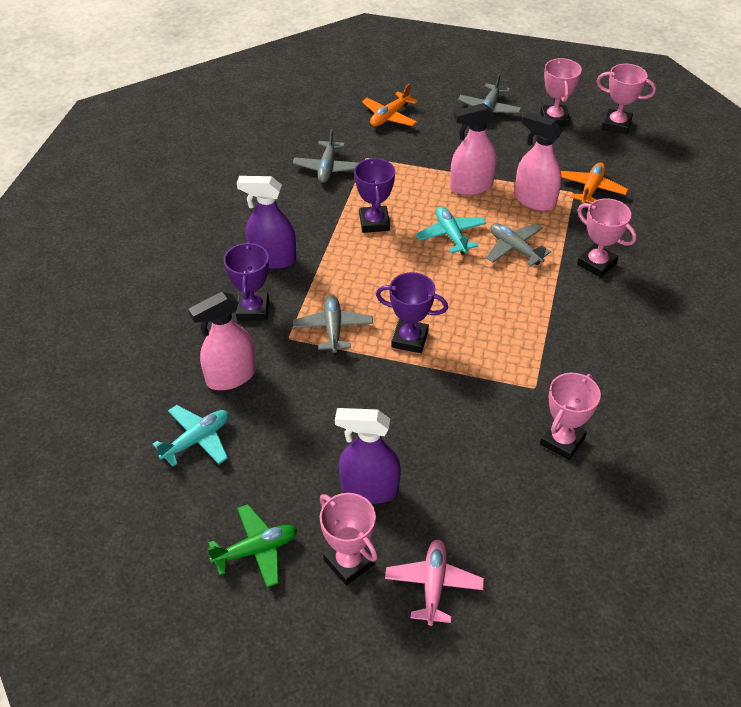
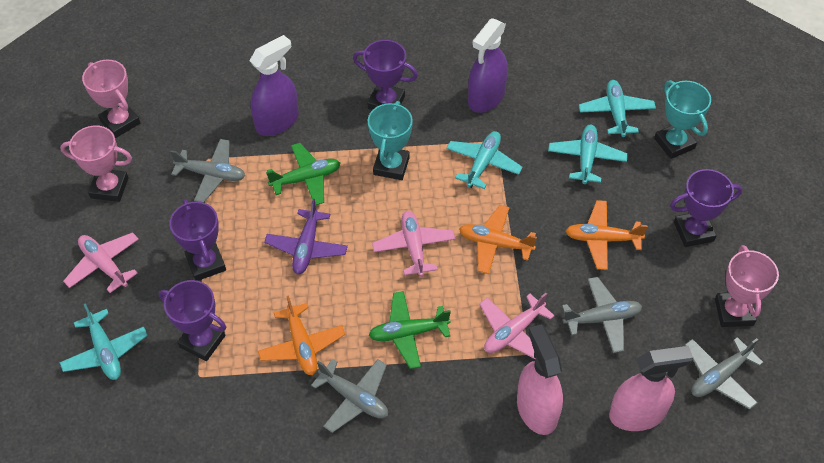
green plane: 1 -> 2
orange plane: 2 -> 3
pink plane: 1 -> 3
pink spray bottle: 3 -> 2
pink trophy: 5 -> 3
purple plane: 0 -> 1
purple trophy: 3 -> 4
turquoise plane: 2 -> 4
turquoise trophy: 0 -> 2

